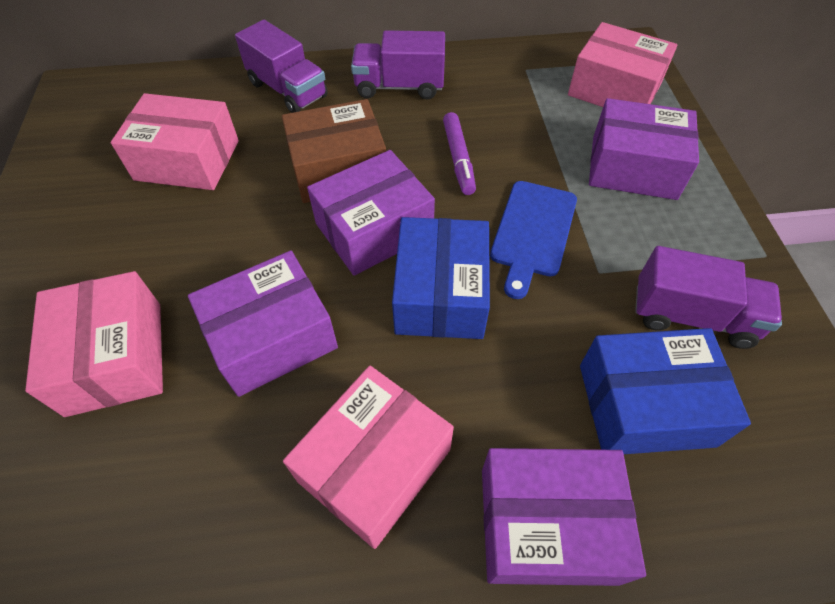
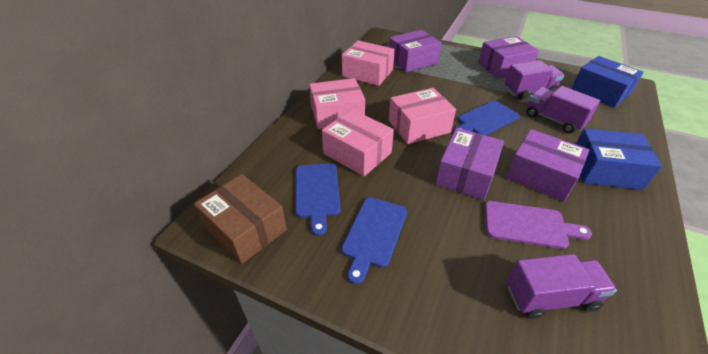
blue cutting board: 1 -> 3
purple cutting board: 0 -> 1
purple marker: 1 -> 0

